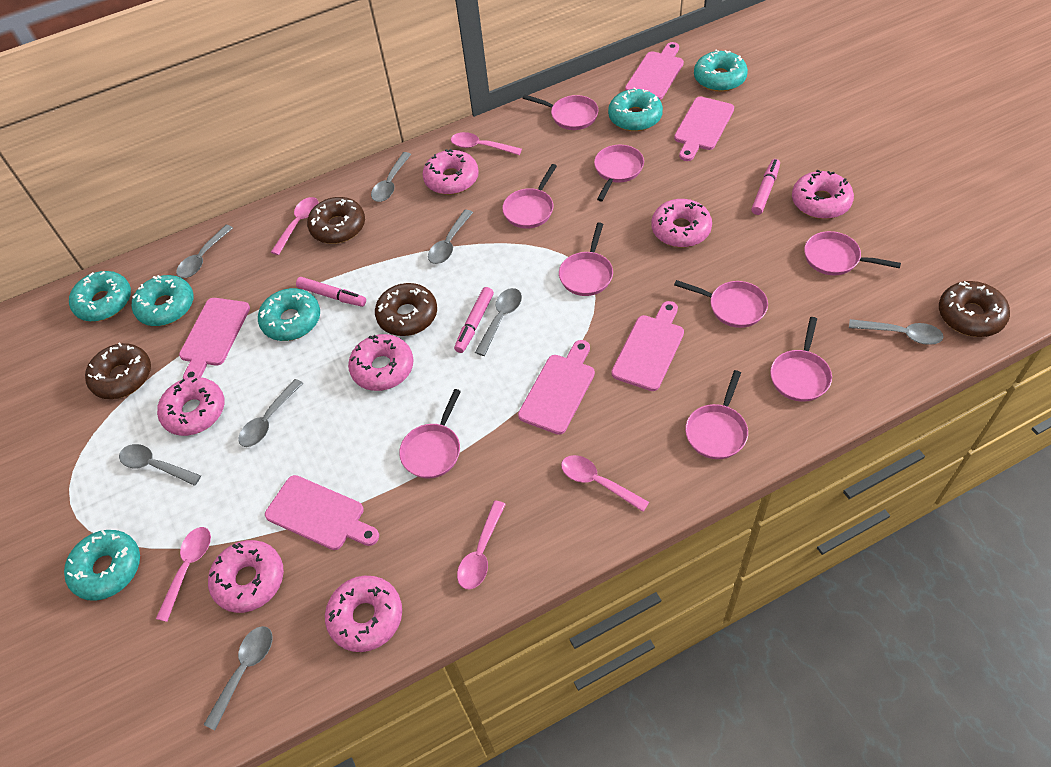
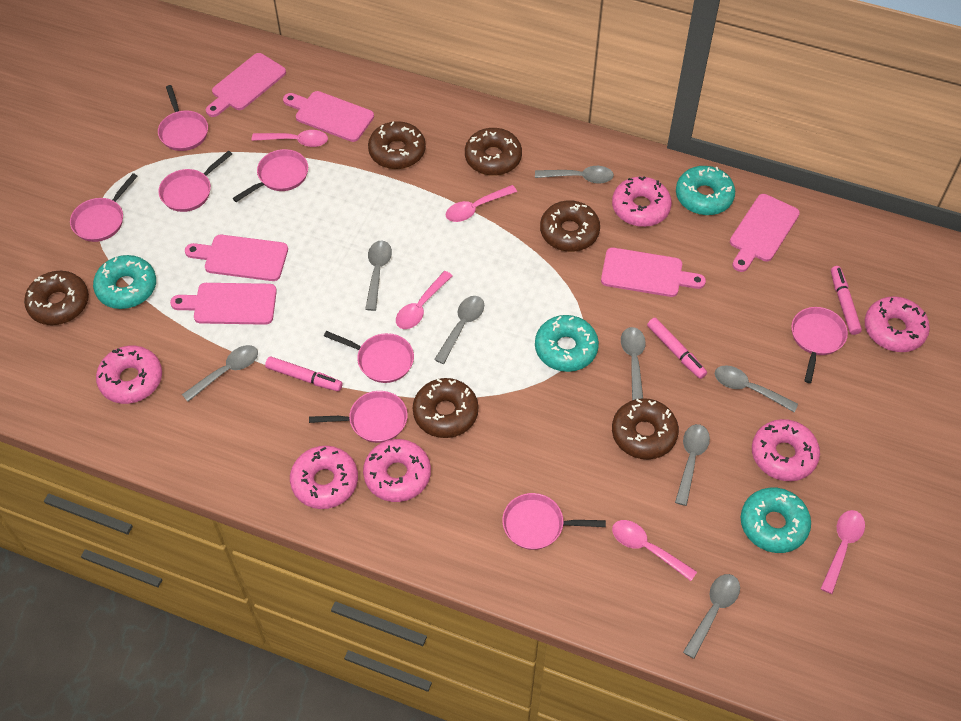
brown donut: 4 -> 6
pink donut: 7 -> 6
pink pan: 9 -> 8
turquoise donut: 6 -> 4

